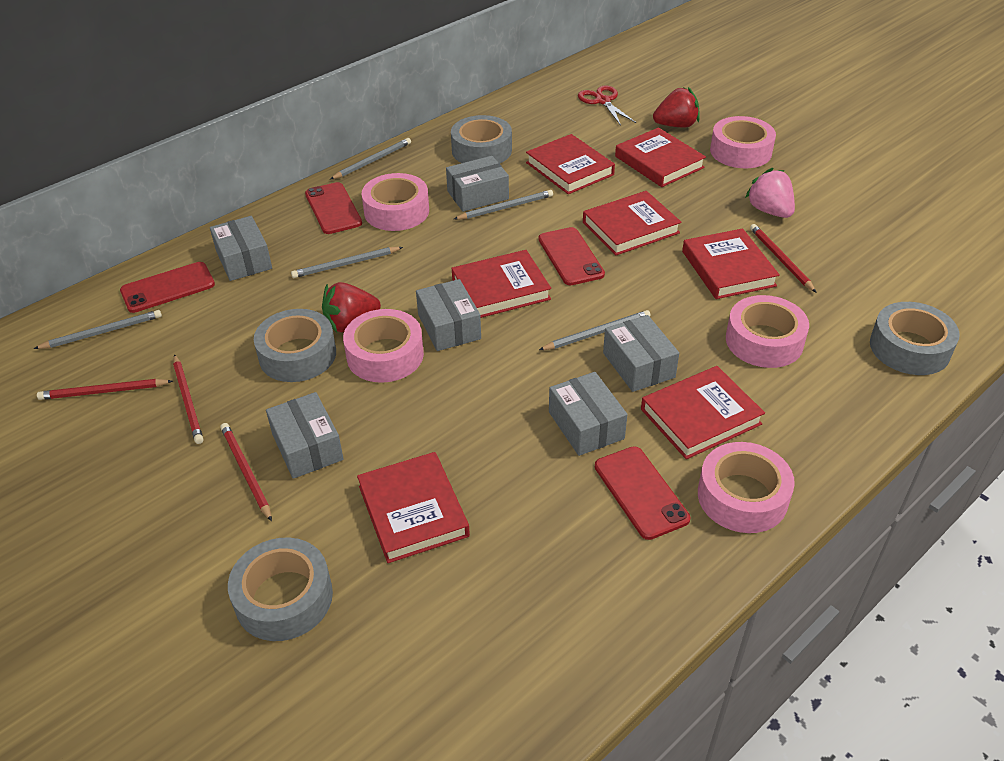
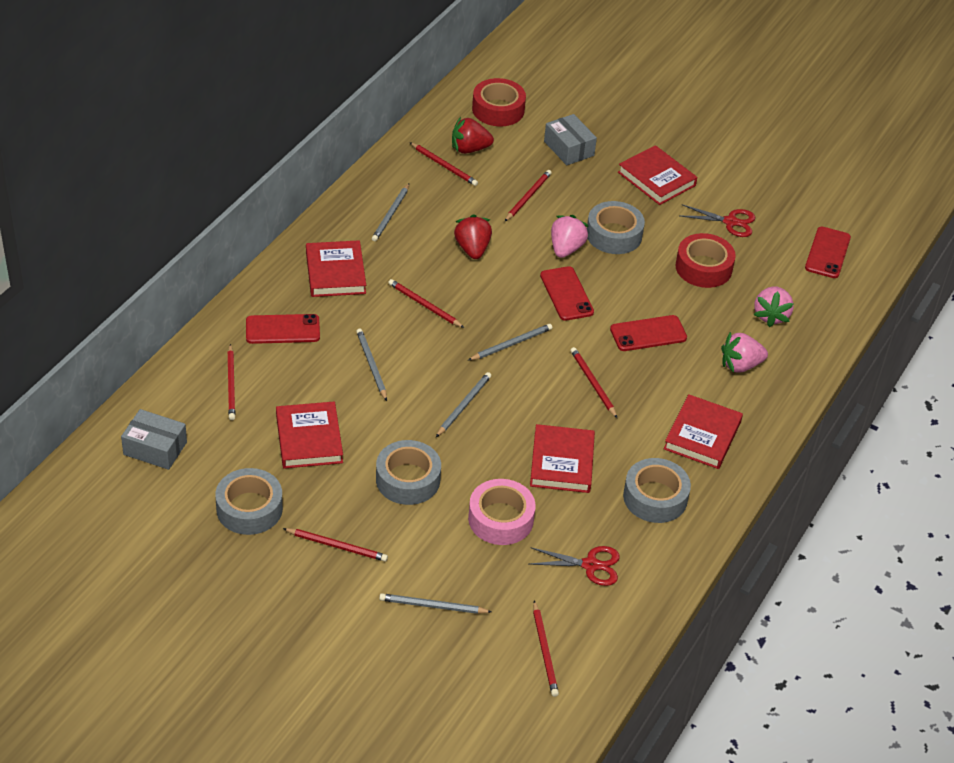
grey box: 6 -> 2
pink strawberry: 1 -> 3
pink tape: 5 -> 1
red book: 7 -> 5
red pencil: 4 -> 7
red scissors: 1 -> 2
red tape: 0 -> 2

